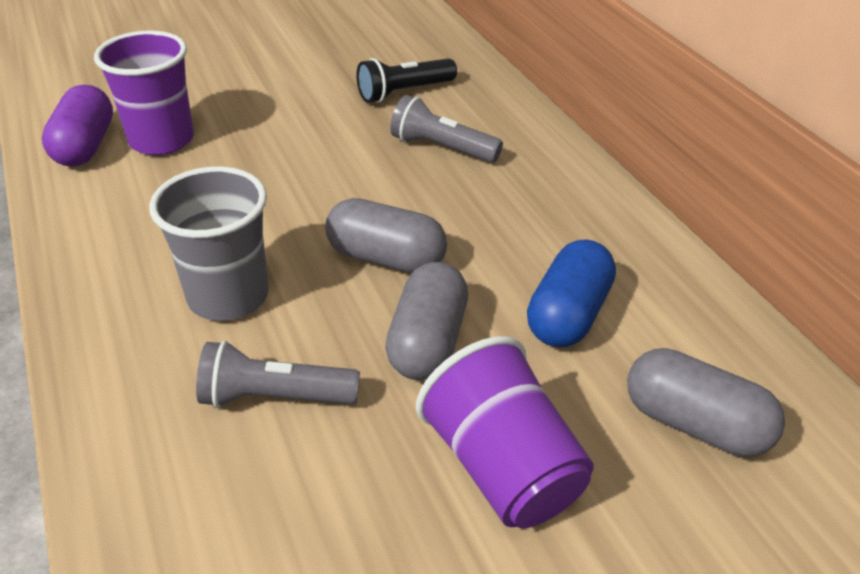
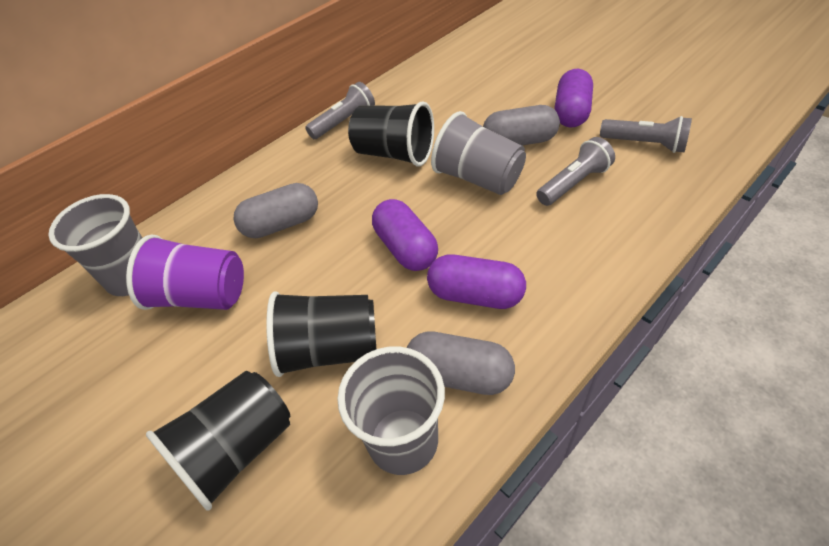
black cup: 0 -> 3
black flashlight: 1 -> 0
blue capsule: 1 -> 0
grey cup: 1 -> 3
grey flashlight: 2 -> 3
purple capsule: 1 -> 3
purple cup: 2 -> 1

